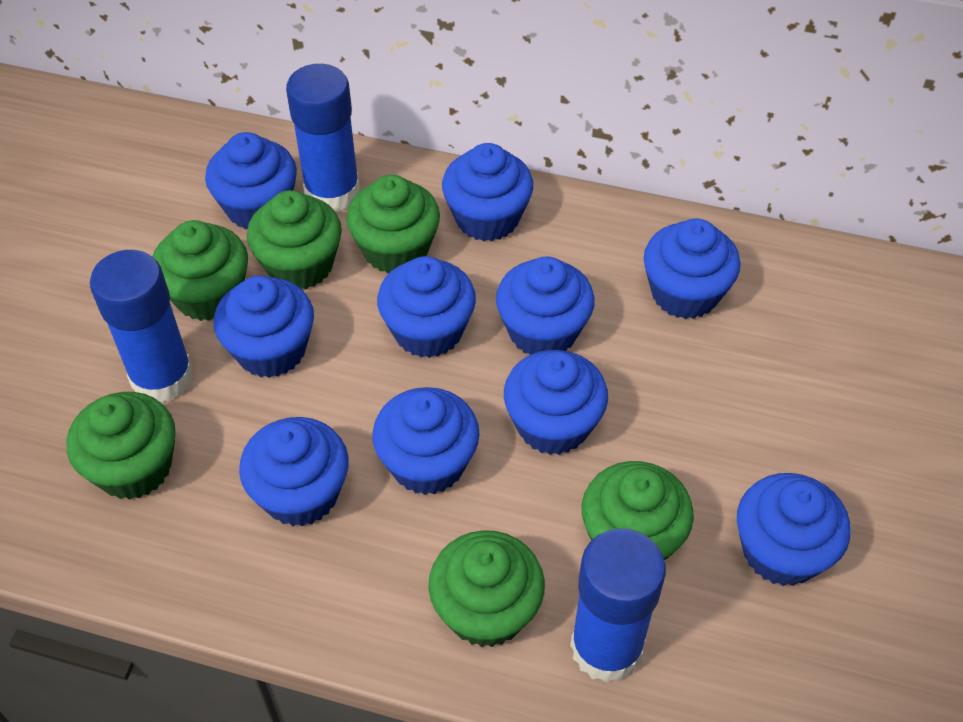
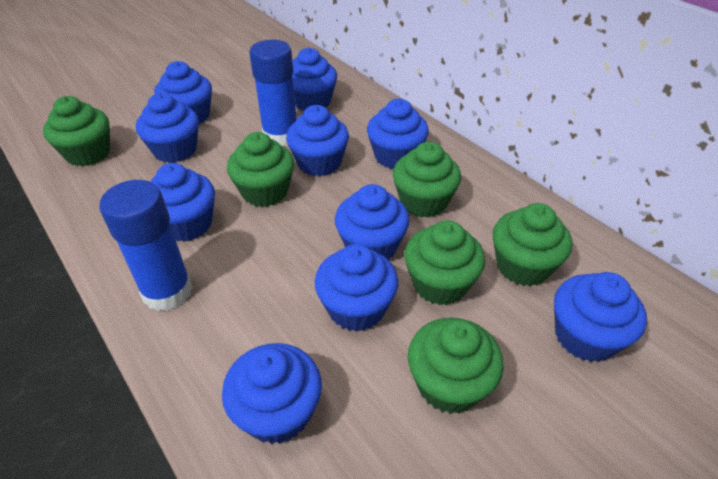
blue glue stick: 3 -> 2

